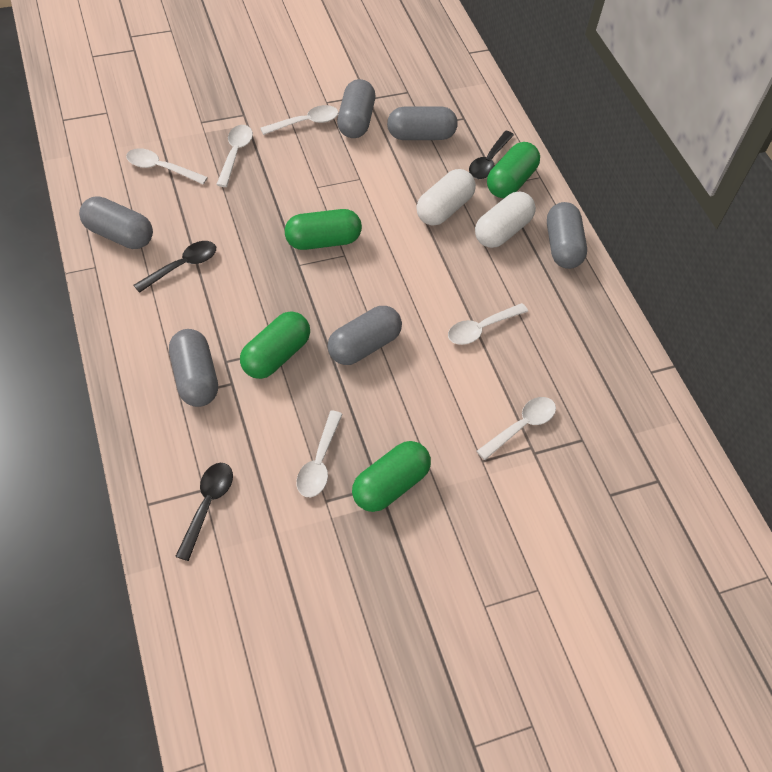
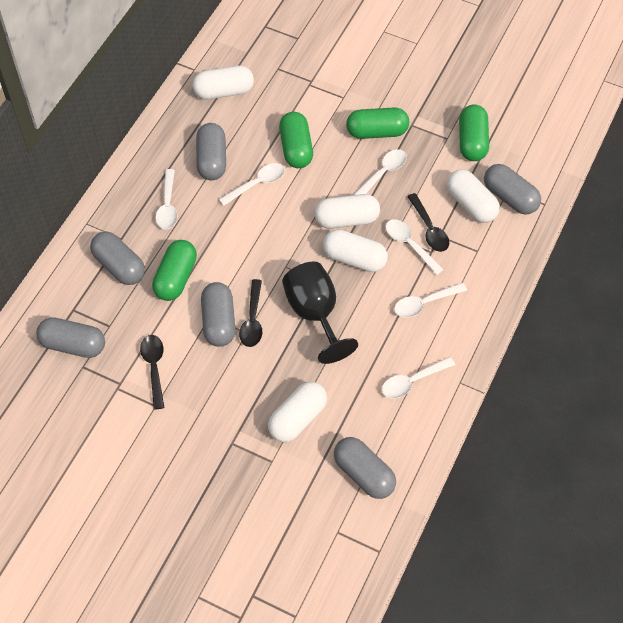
black goblet: 0 -> 1
white capsule: 2 -> 5

